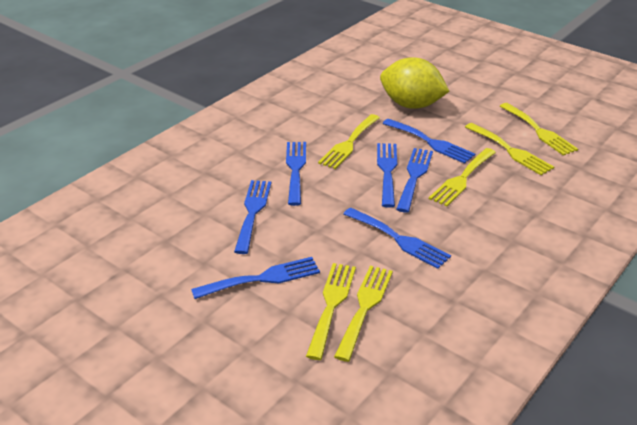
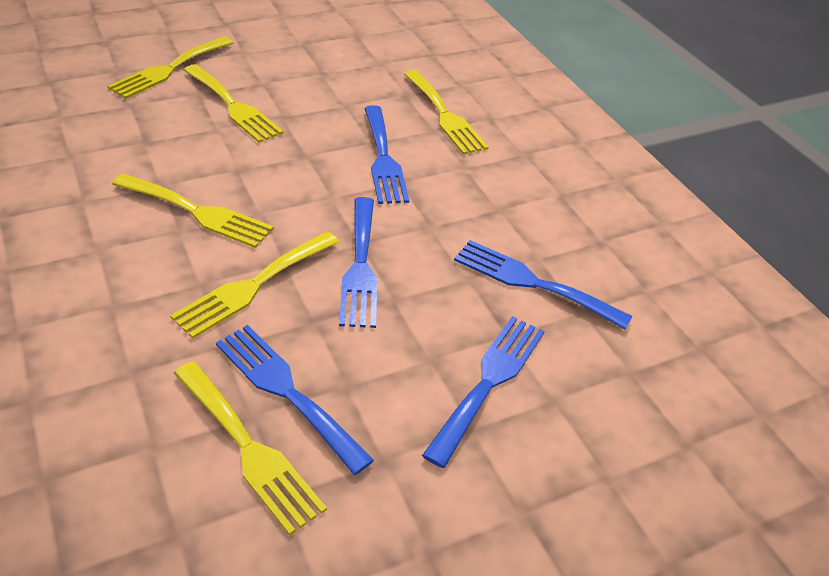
blue fork: 7 -> 5
yellow lemon: 1 -> 0

